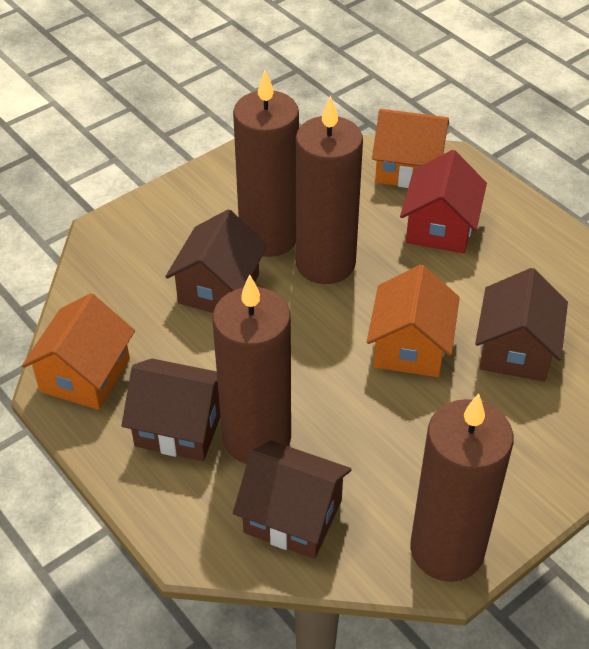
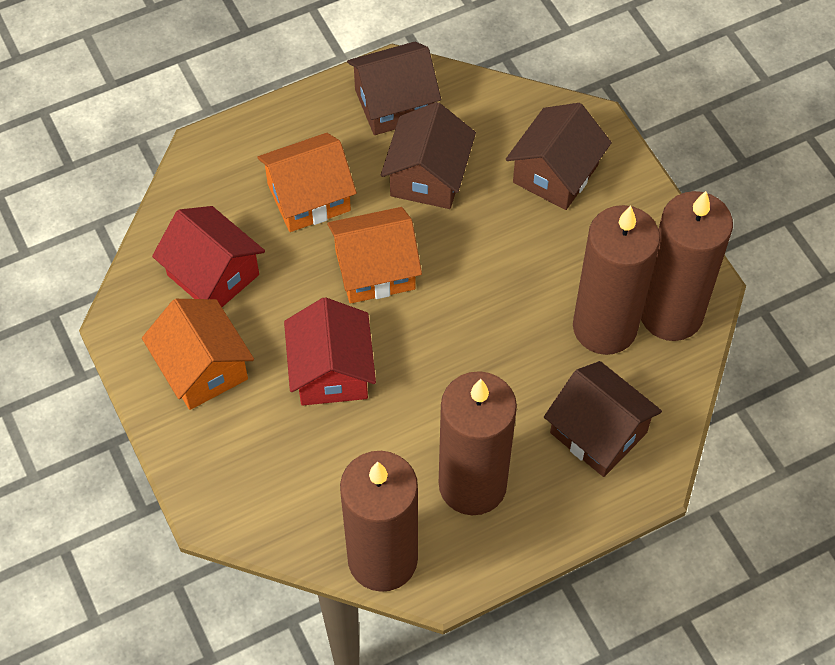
red house: 1 -> 2

